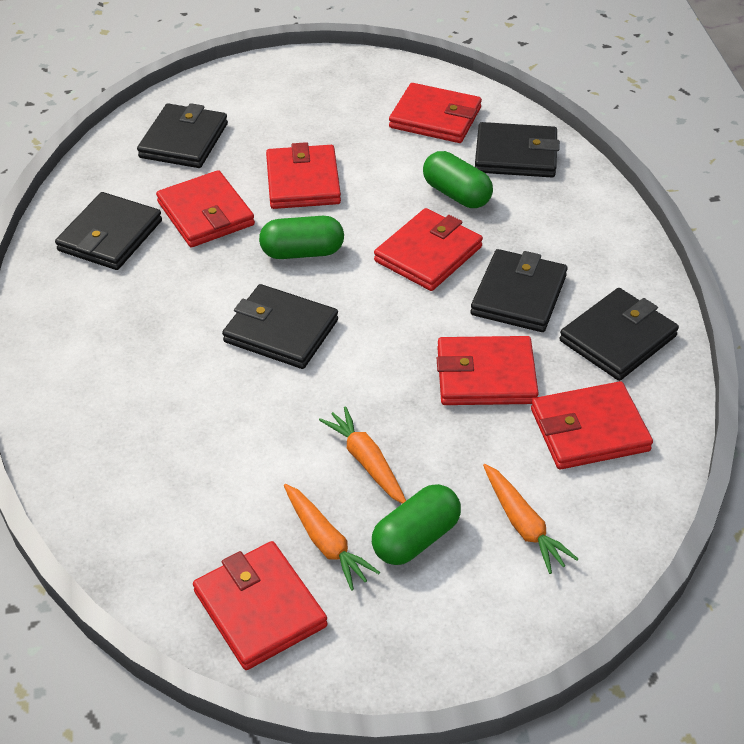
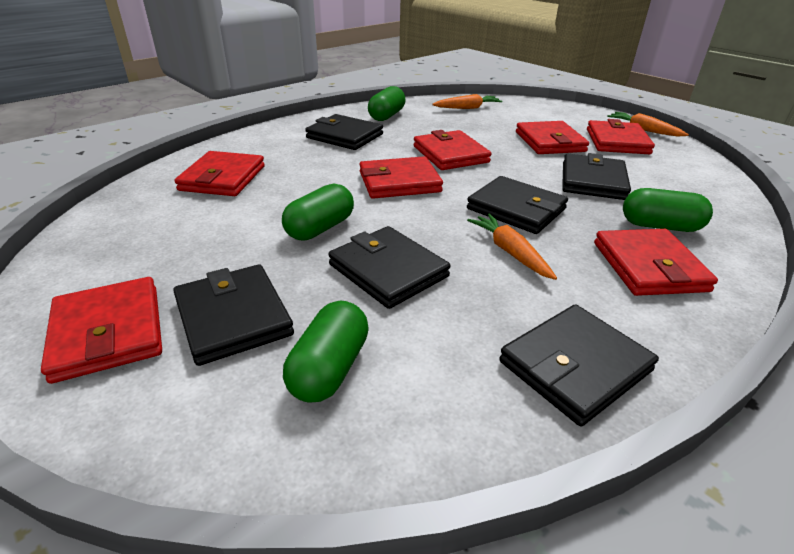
green capsule: 3 -> 4

